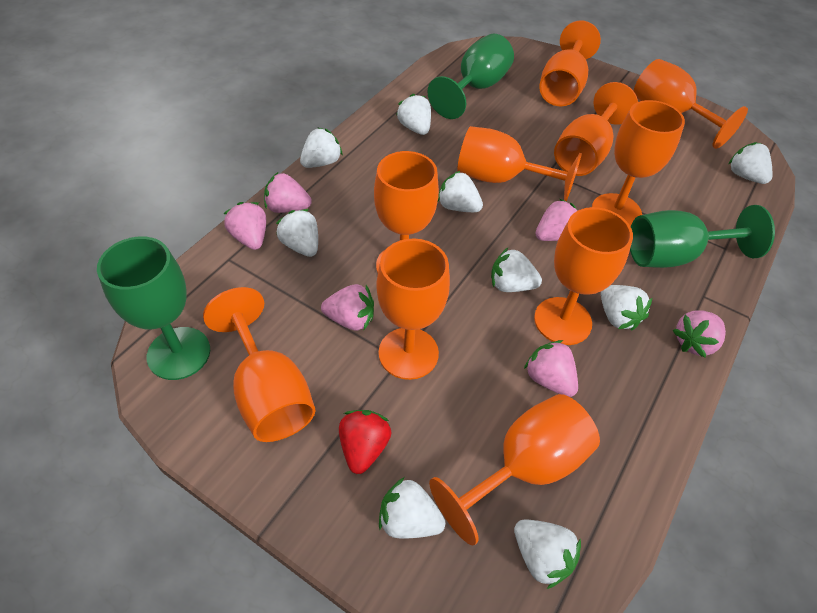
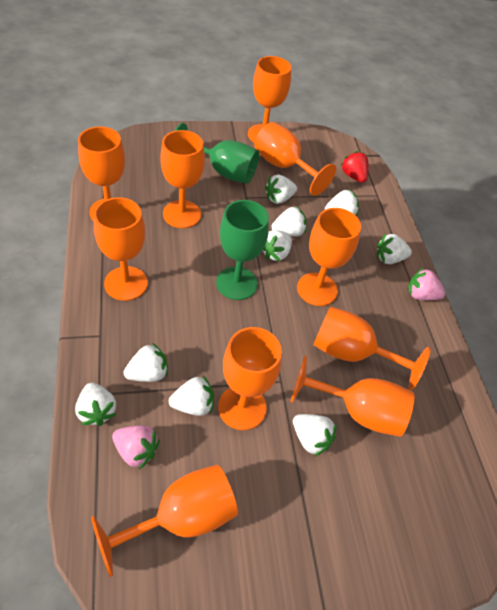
green goblet: 3 -> 2
pink strawberry: 6 -> 2

